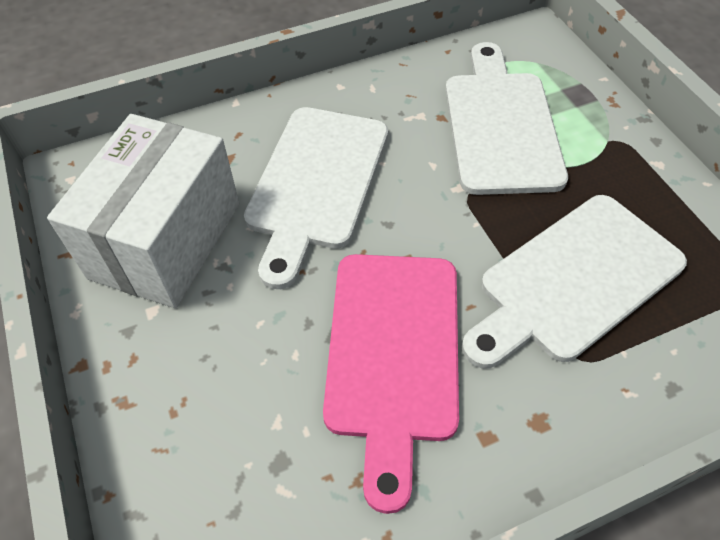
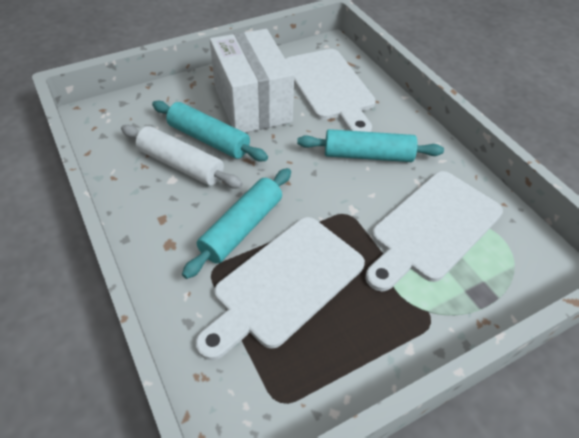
pink cutting board: 1 -> 0
turquoise rolling pin: 0 -> 3
white rolling pin: 0 -> 1

